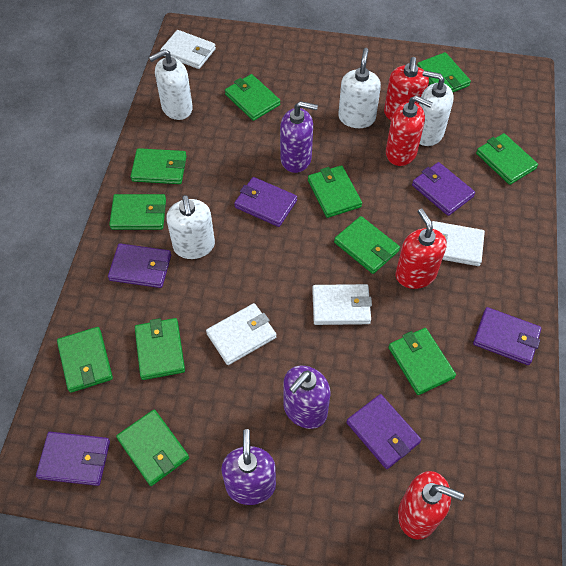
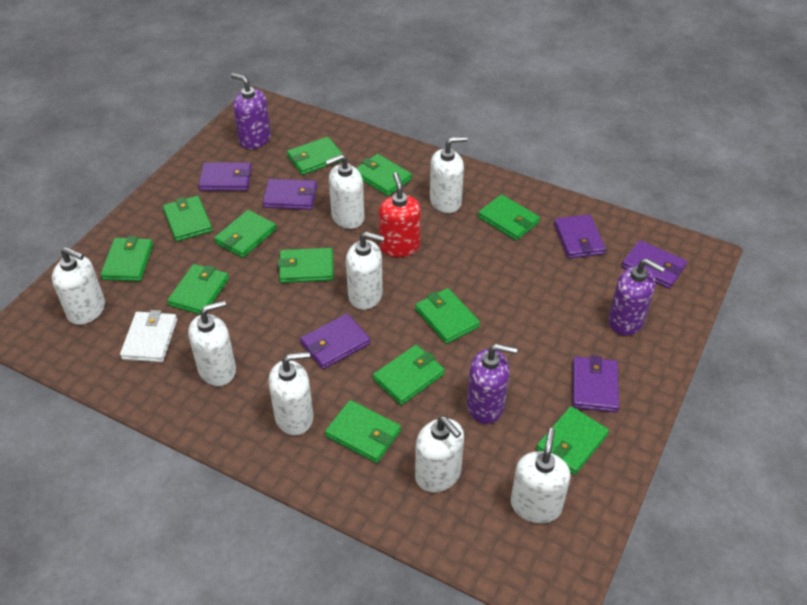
green wallet: 11 -> 12
red soap dispenser: 4 -> 1
white soap dispenser: 4 -> 8
white wallet: 4 -> 1

